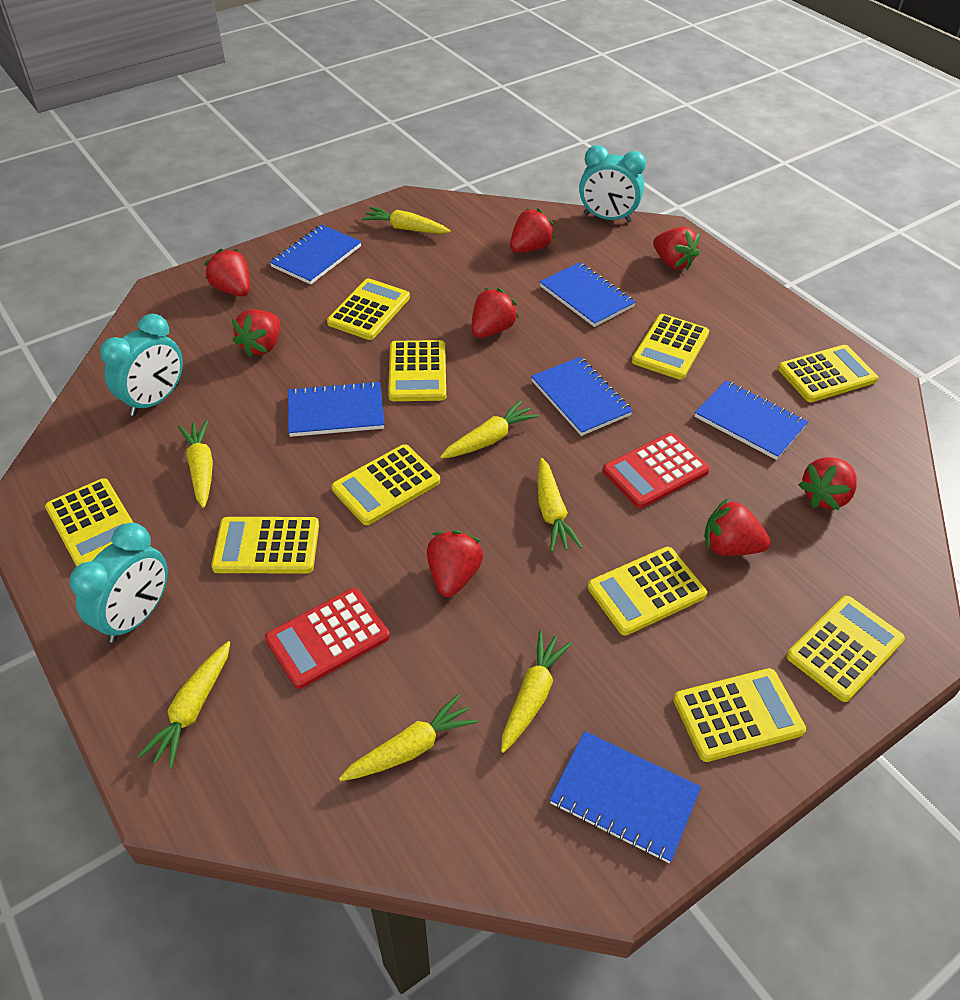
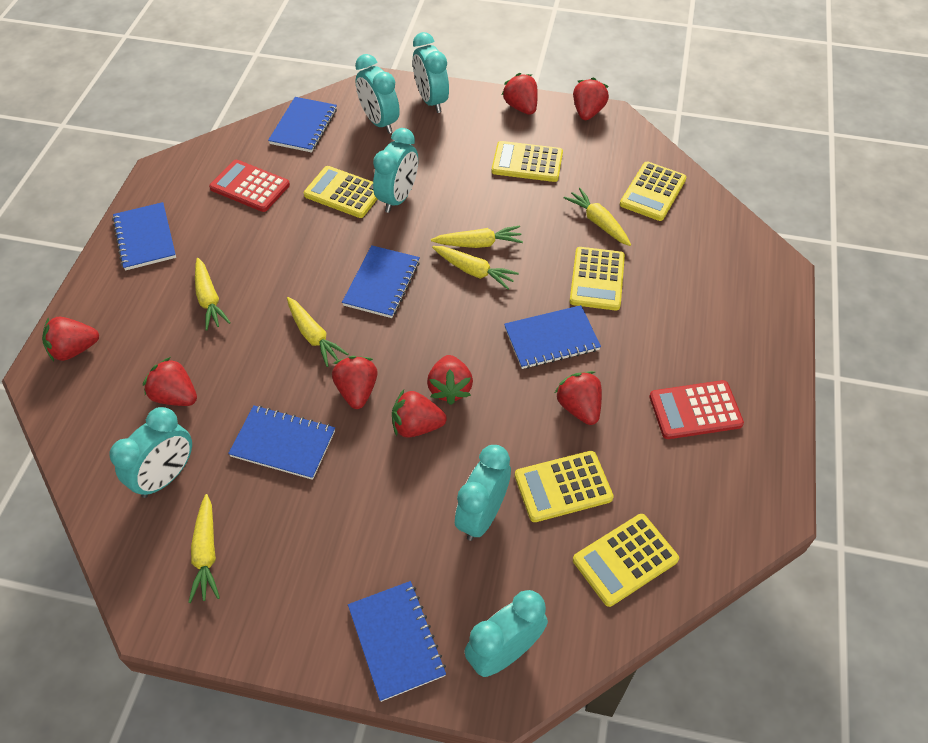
turquoise clock: 3 -> 6
yellow calculator: 10 -> 6
yellow carrot: 7 -> 6

